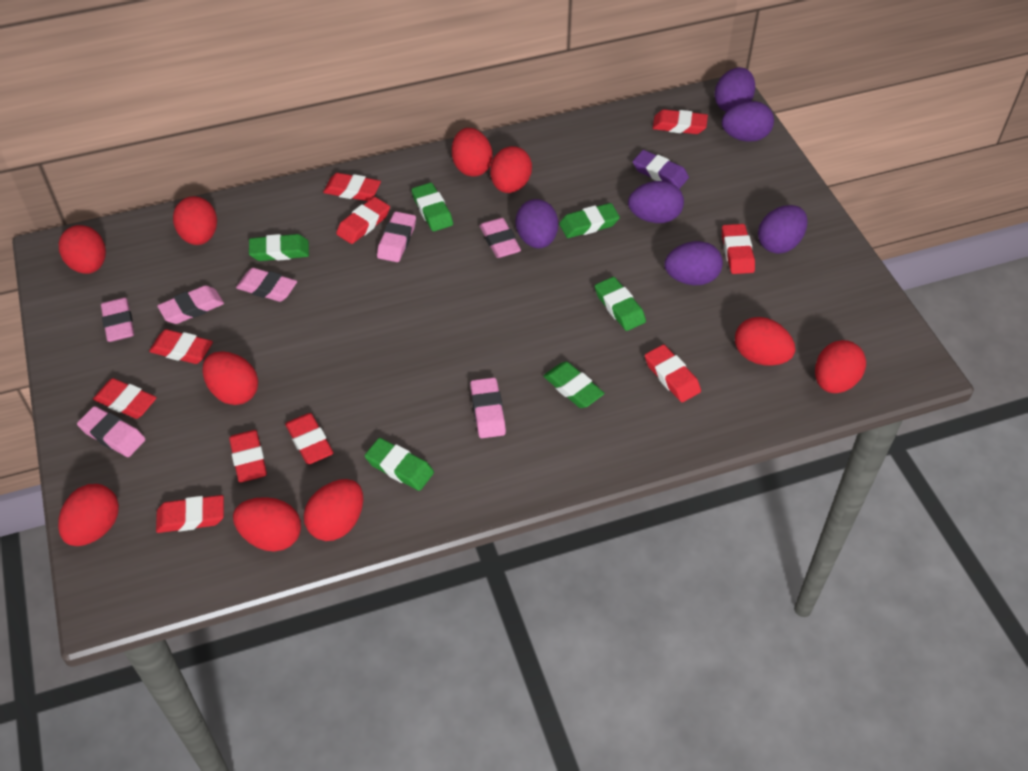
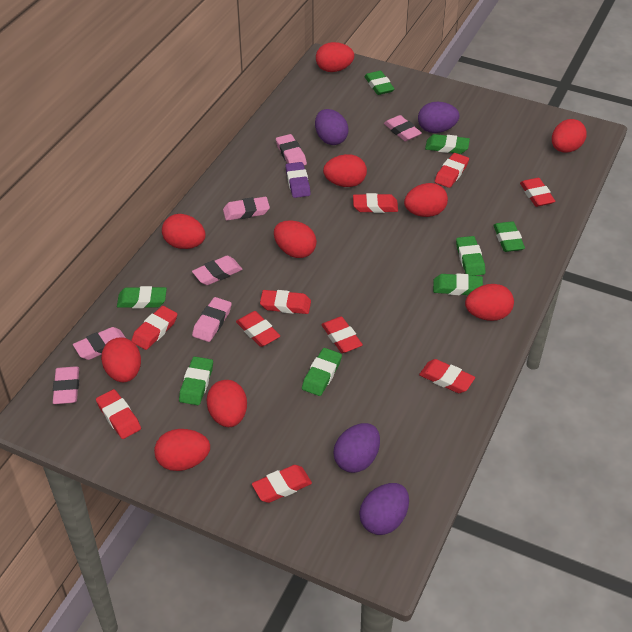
green eraser: 6 -> 8
purple egg: 6 -> 4

